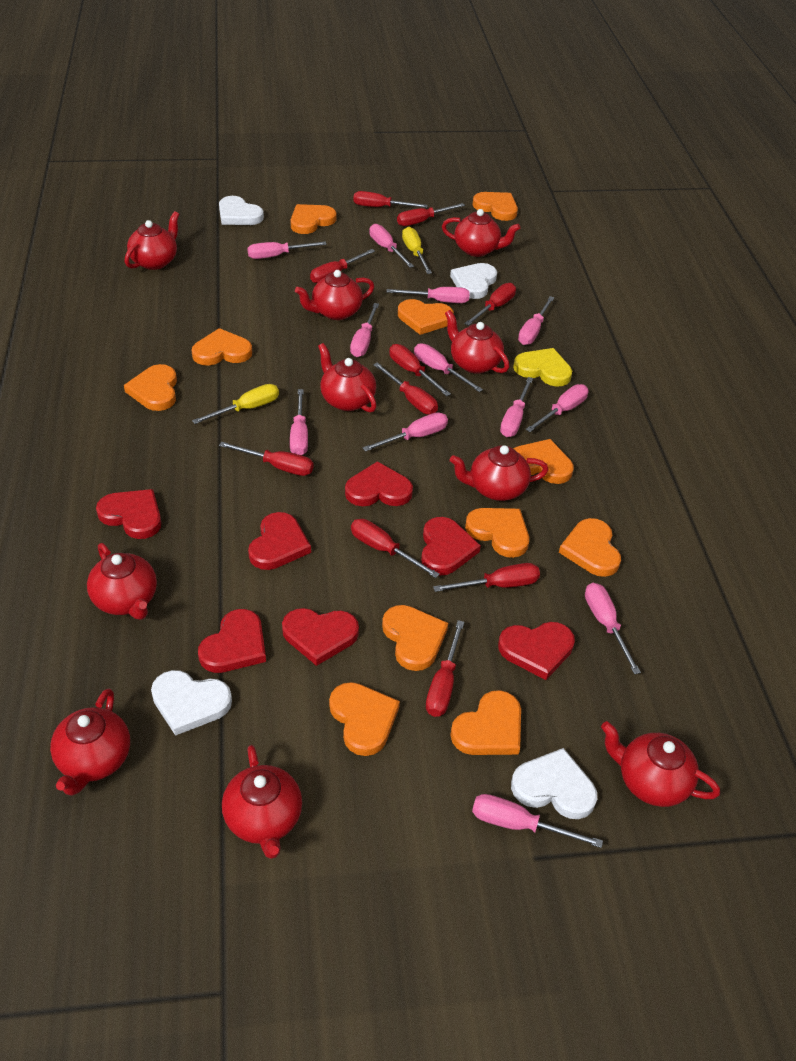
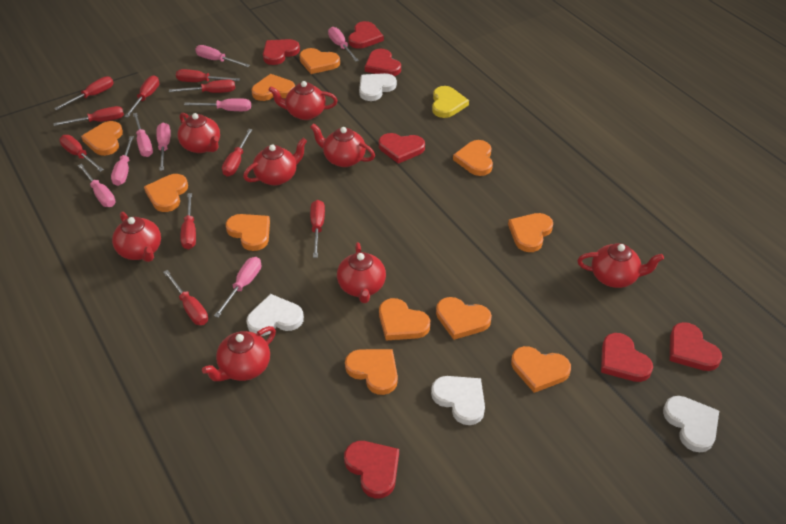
pink screwdriver: 12 -> 8
red teapot: 10 -> 8
yellow screwdriver: 2 -> 0

